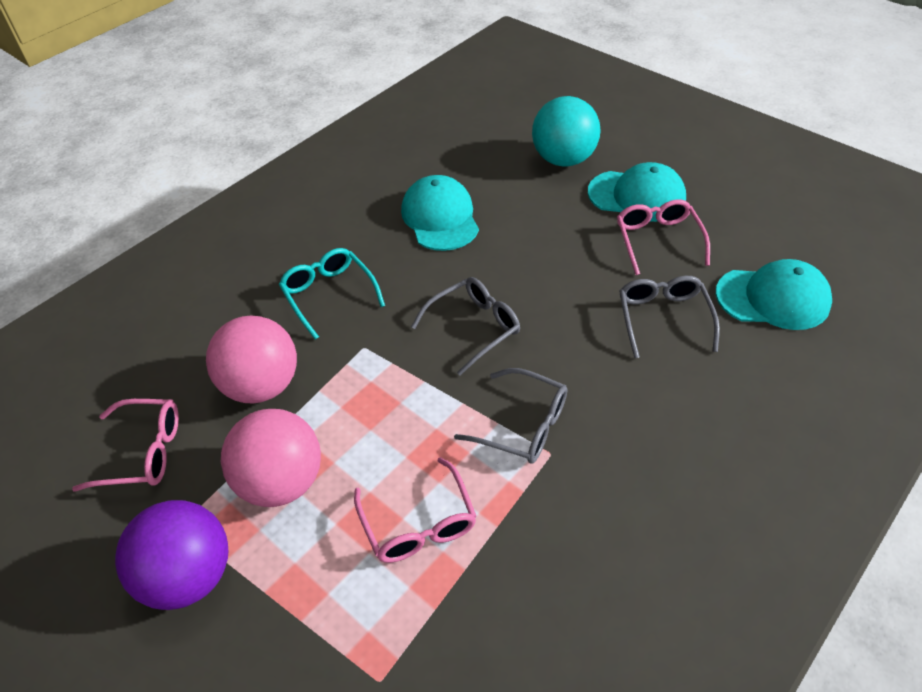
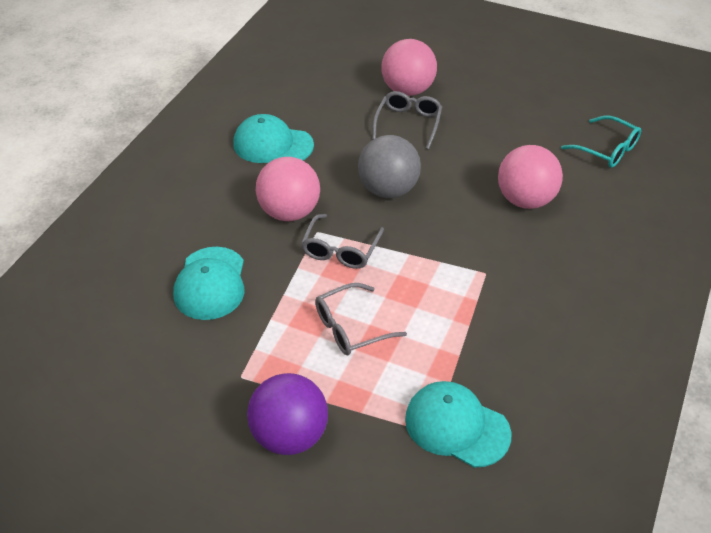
grey ball: 0 -> 1
pink ball: 2 -> 3
pink glasses: 3 -> 0
turquoise ball: 1 -> 0

